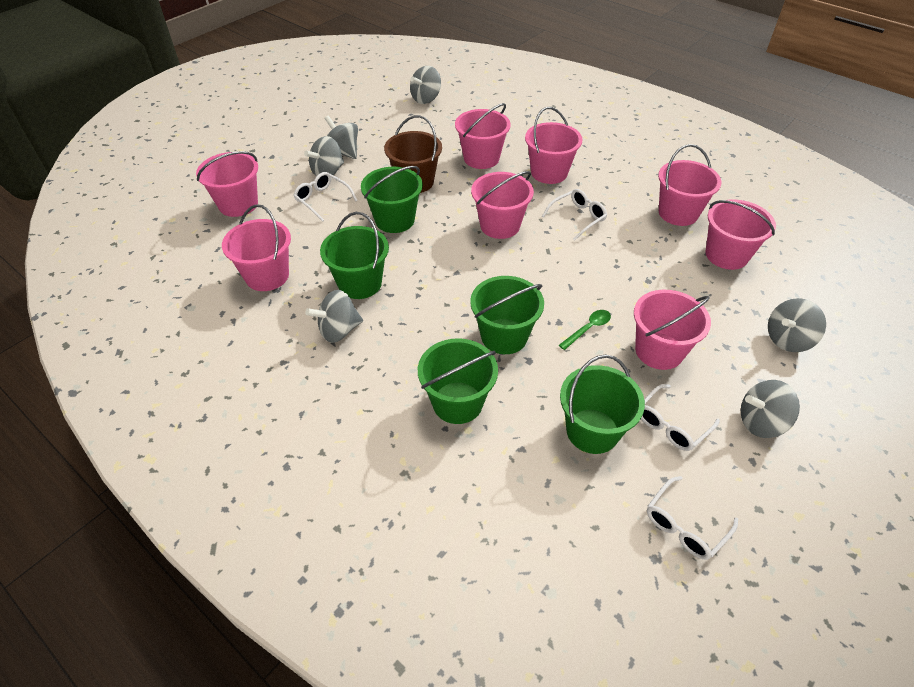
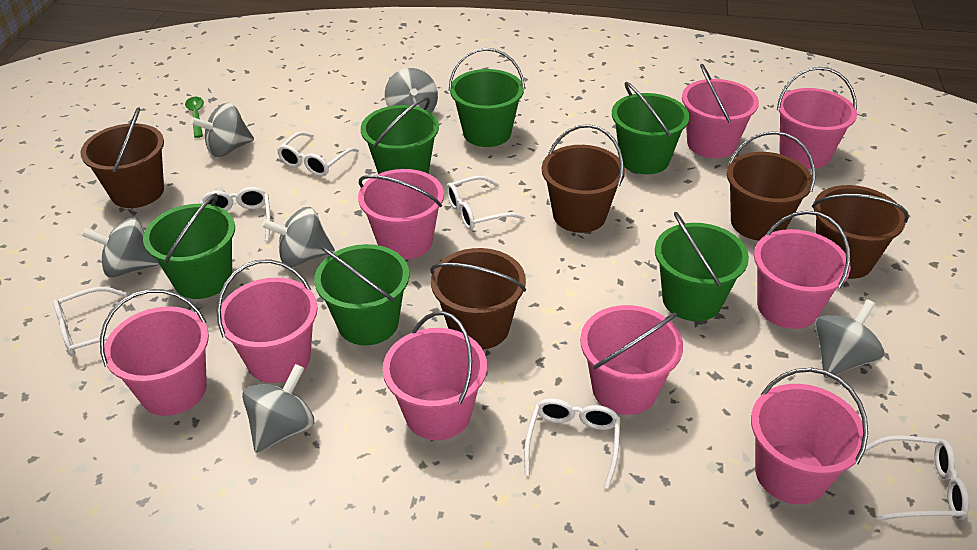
brown bucket: 1 -> 5
green bucket: 5 -> 6
pink bucket: 8 -> 9
white glasses: 4 -> 6

